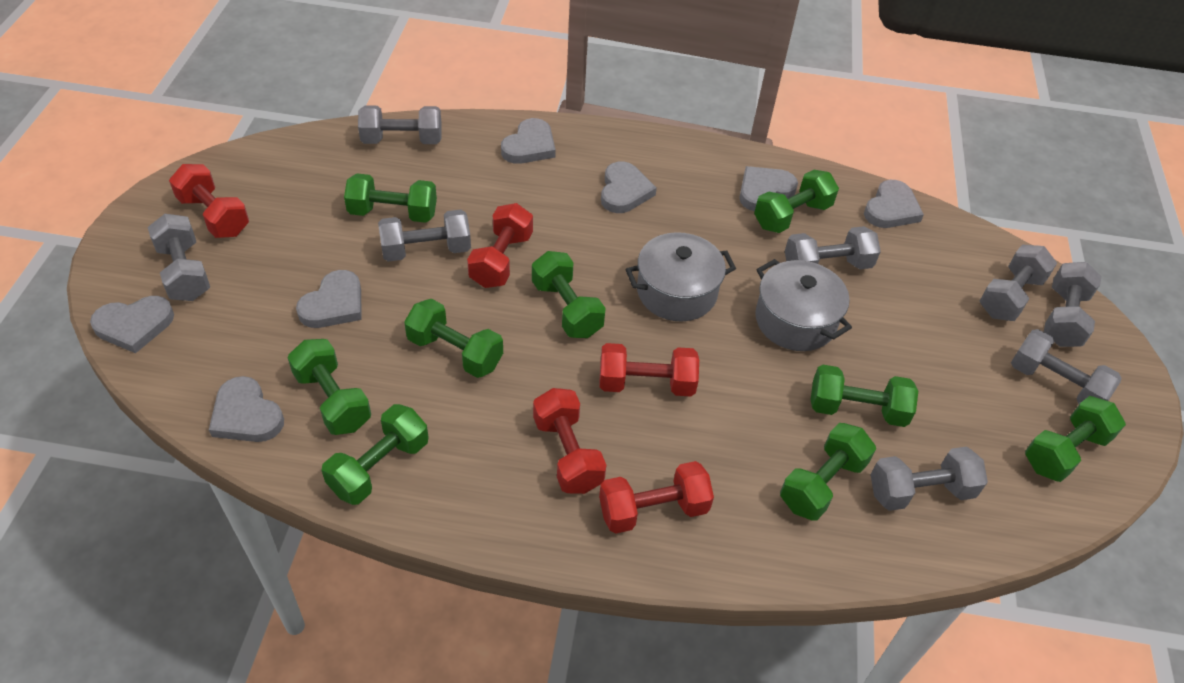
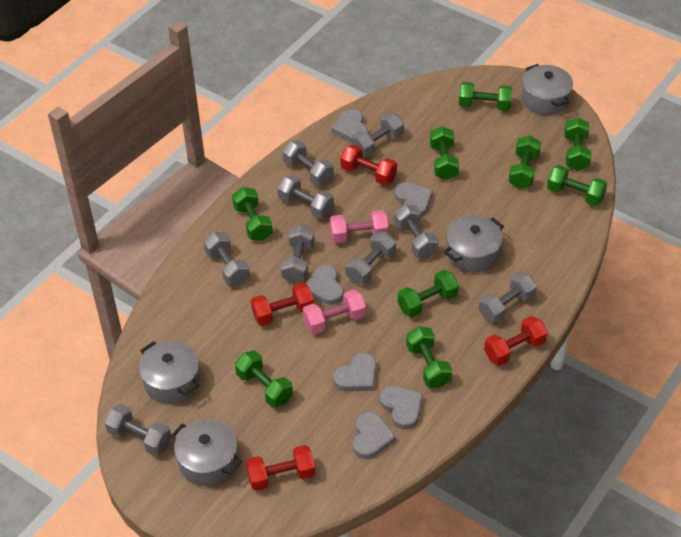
grey dumbbell: 8 -> 9
grey heart: 7 -> 6
grey pot: 2 -> 4
pink dumbbell: 0 -> 2
red dumbbell: 5 -> 4

